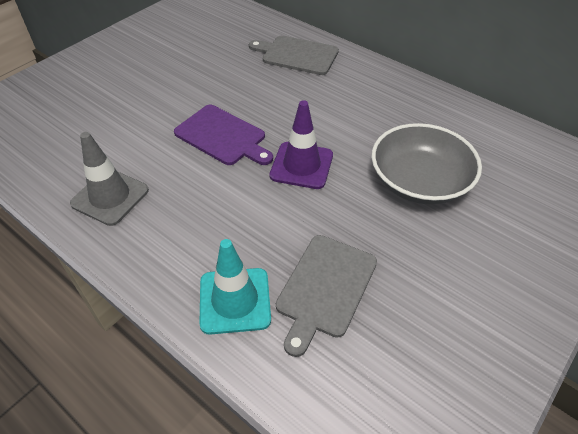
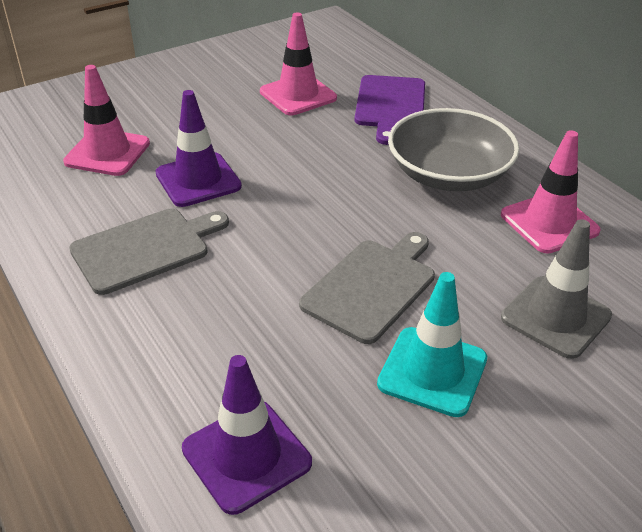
pink traffic cone: 0 -> 3
purple traffic cone: 1 -> 2

